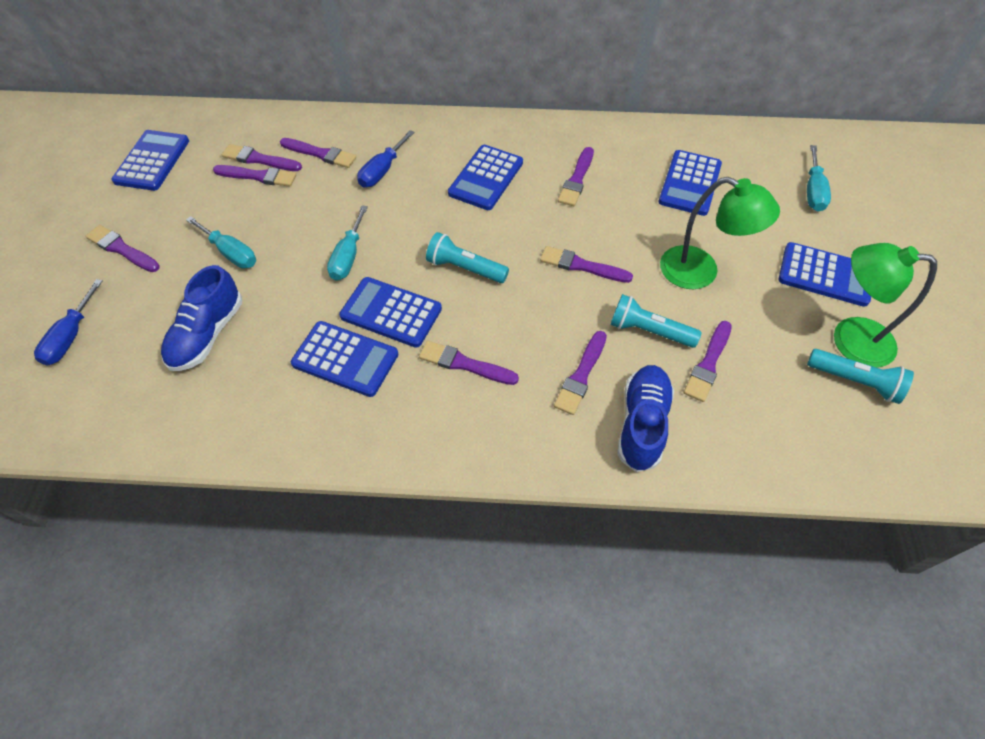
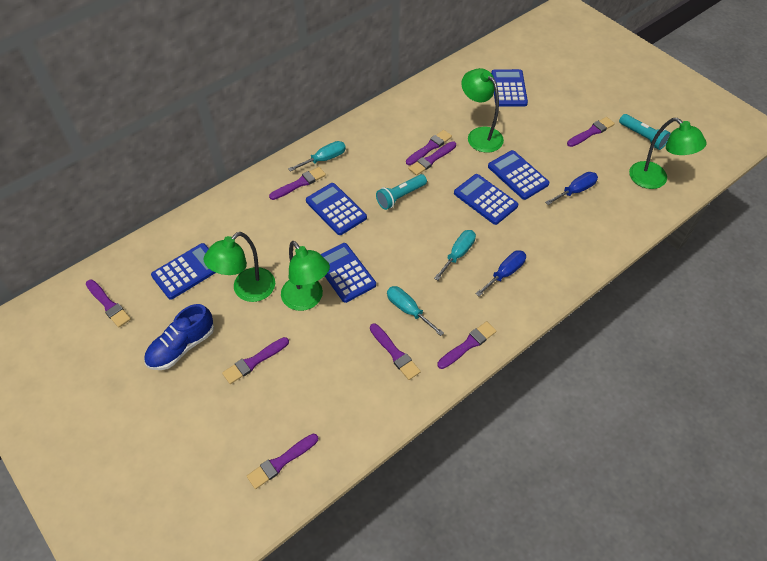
blue shoe: 2 -> 1
green lamp: 2 -> 4
turquoise flashlight: 3 -> 2

